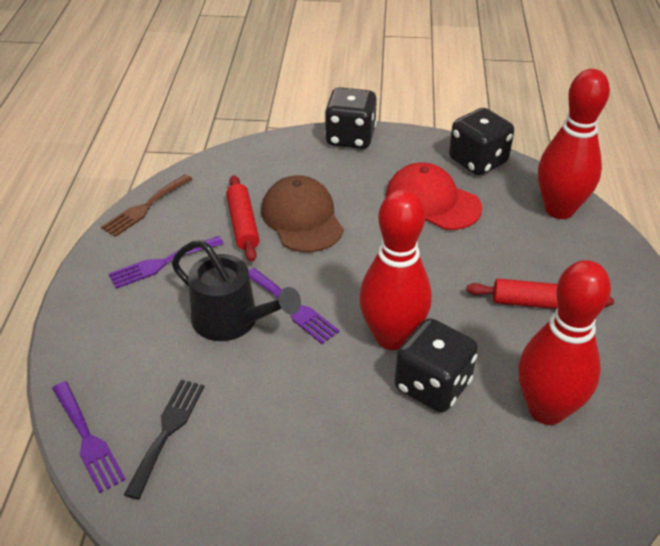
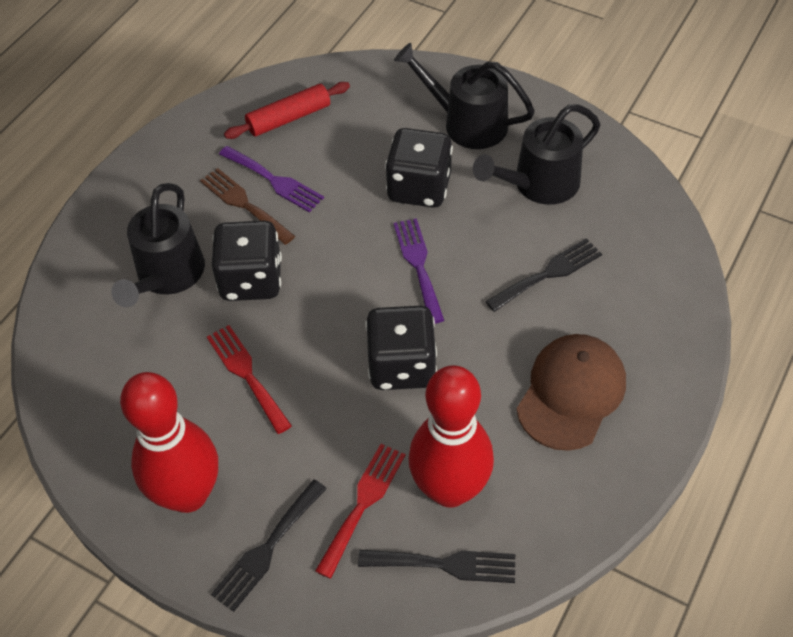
black fork: 1 -> 3
black watering can: 1 -> 3
purple fork: 3 -> 2
red bowling pin: 3 -> 2
red cap: 1 -> 0
red fork: 0 -> 2
red rolling pin: 2 -> 1

